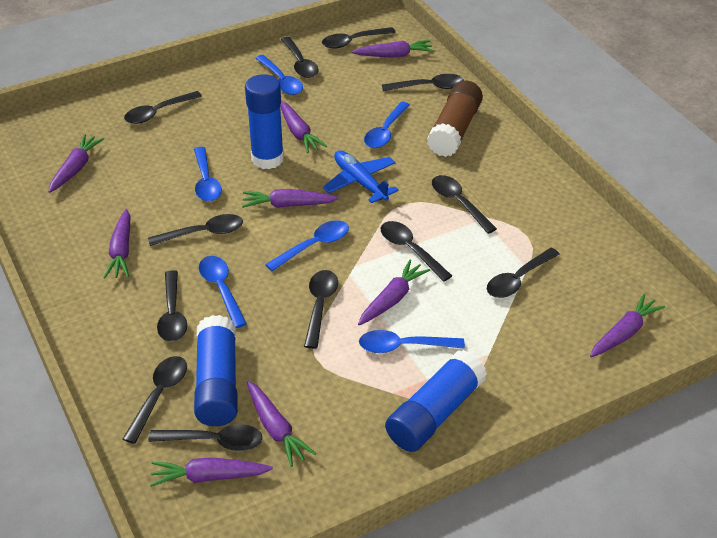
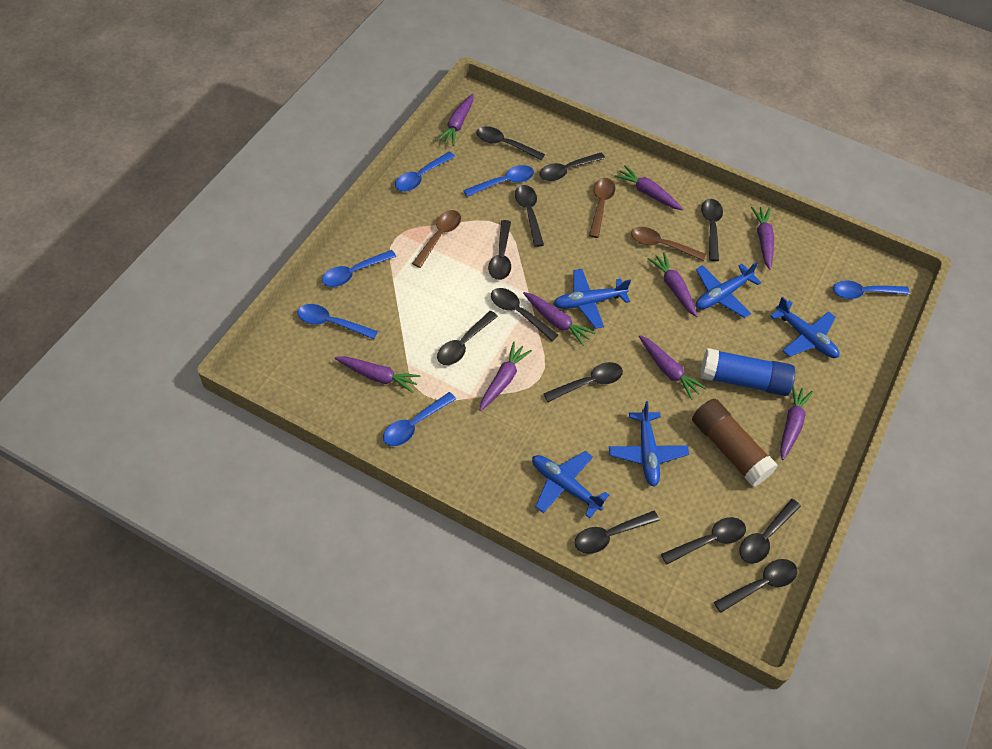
blue glue stick: 3 -> 1
blue plane: 1 -> 5
brown spoon: 0 -> 3

